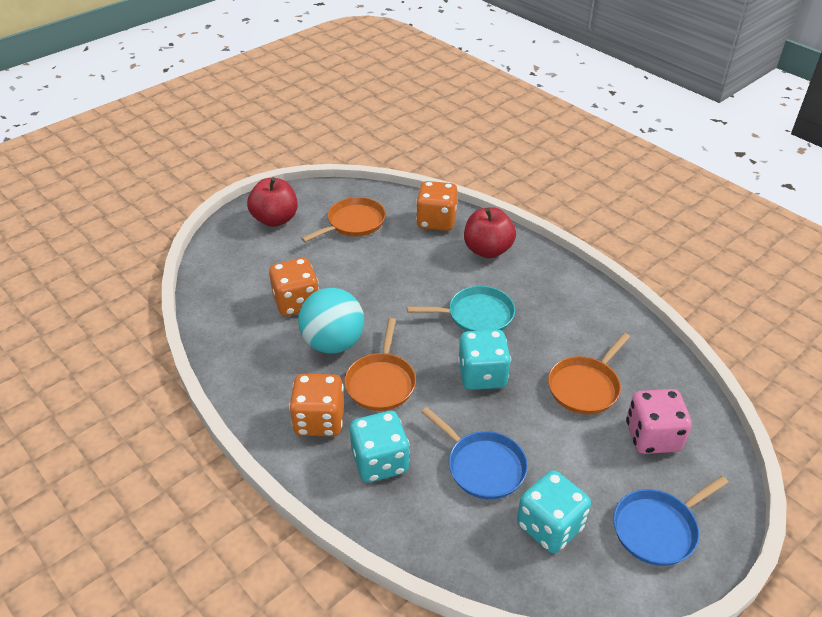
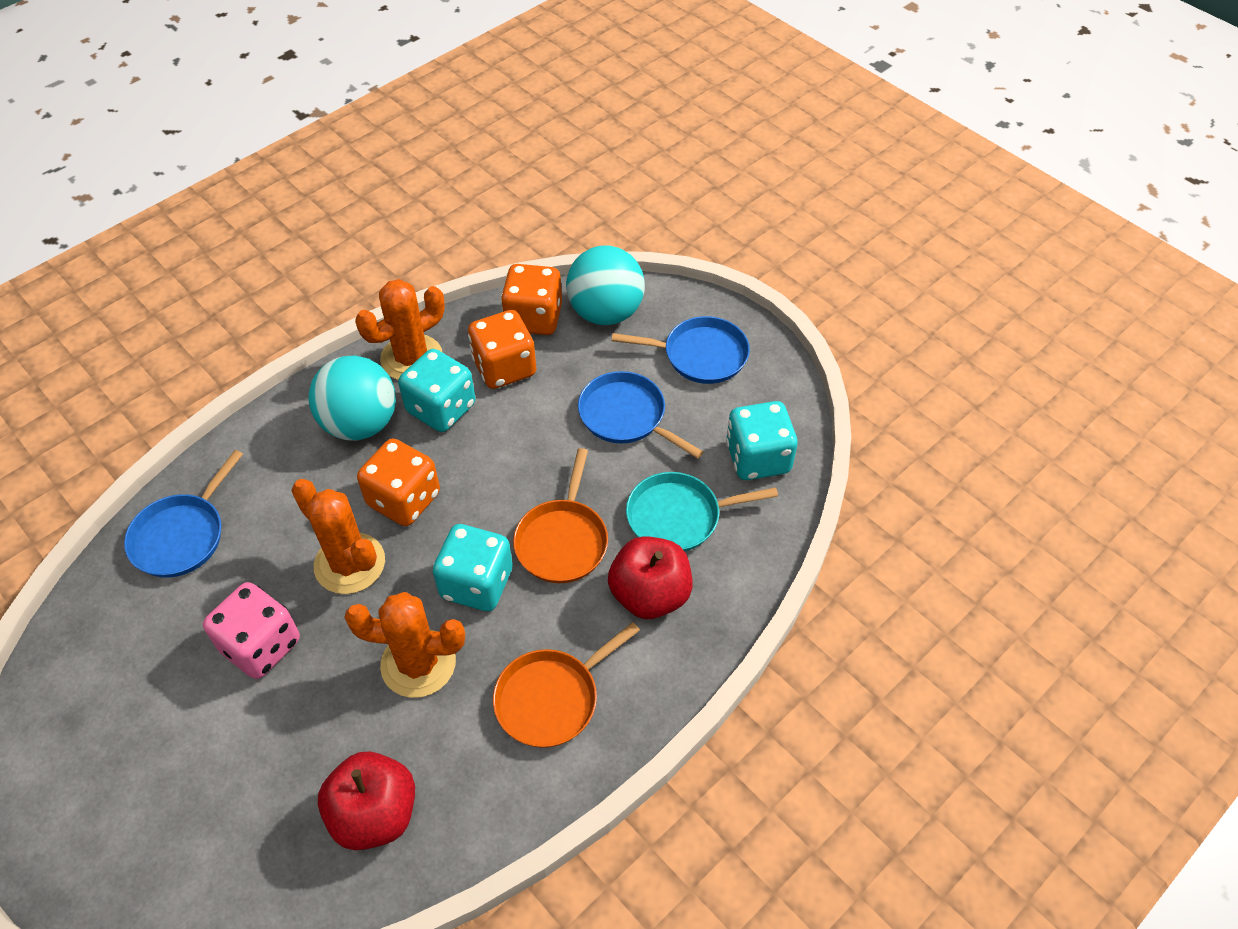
blue pan: 2 -> 3
orange cactus: 0 -> 3
orange pan: 3 -> 2
turquoise ball: 1 -> 2

